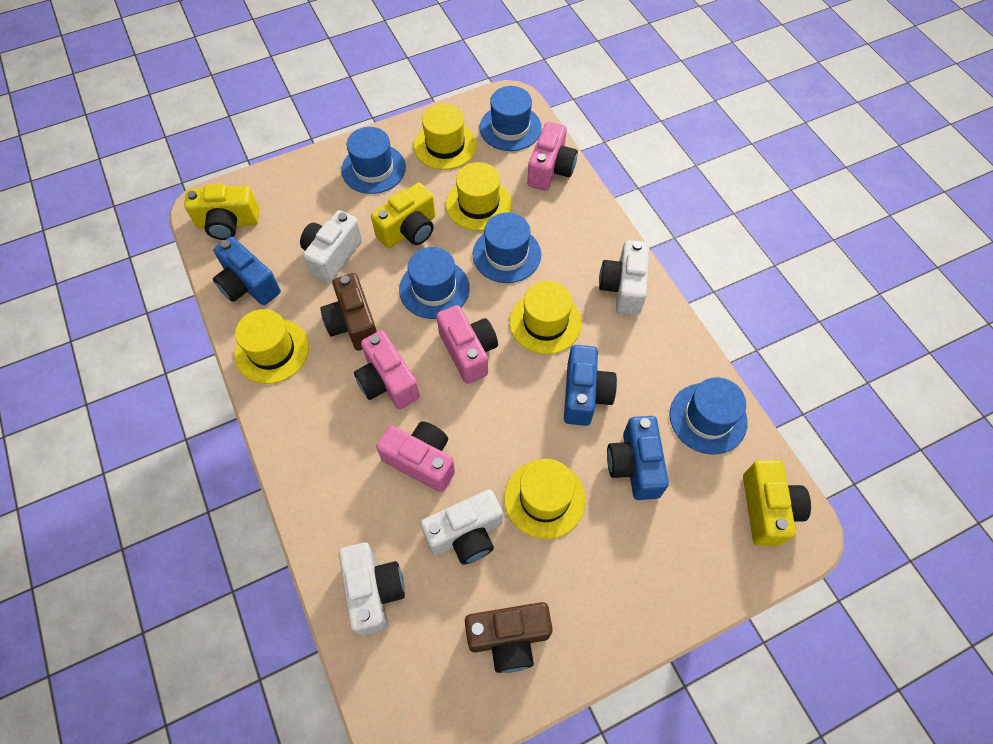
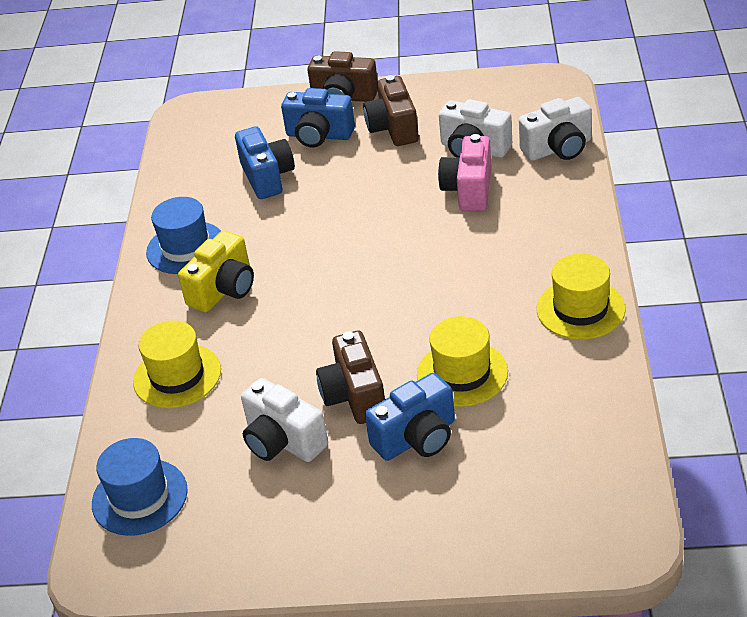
blue hat: 5 -> 2
brown camera: 2 -> 3
pink camera: 4 -> 1
white camera: 4 -> 3
yellow camera: 3 -> 1
yellow hat: 5 -> 3

